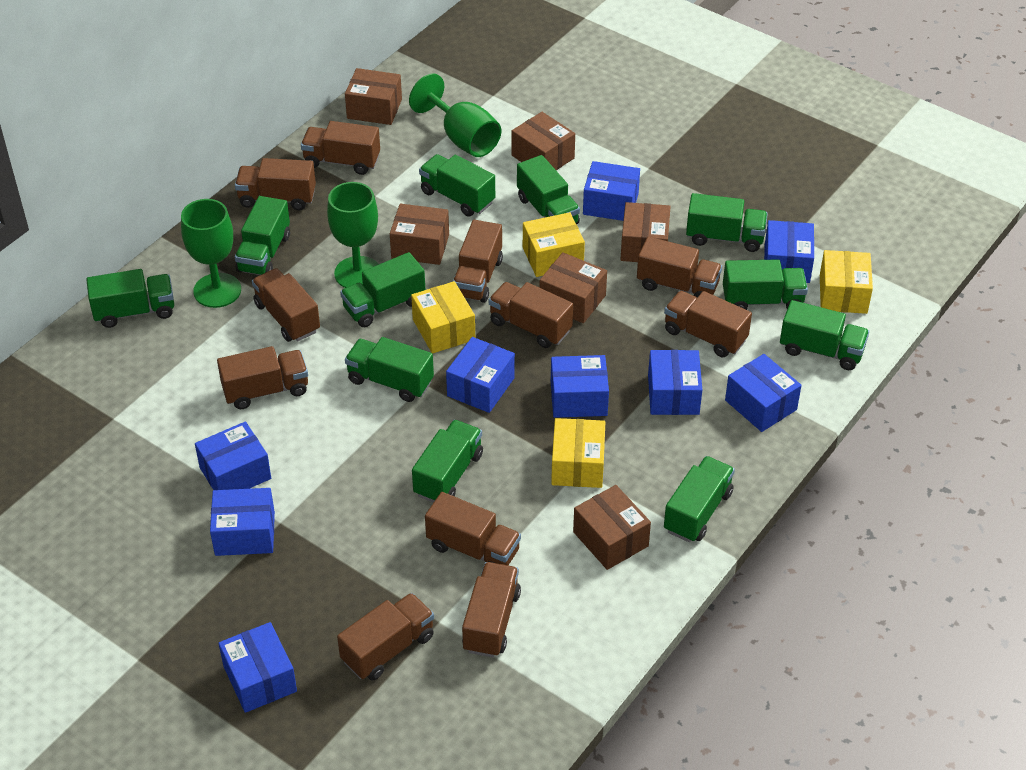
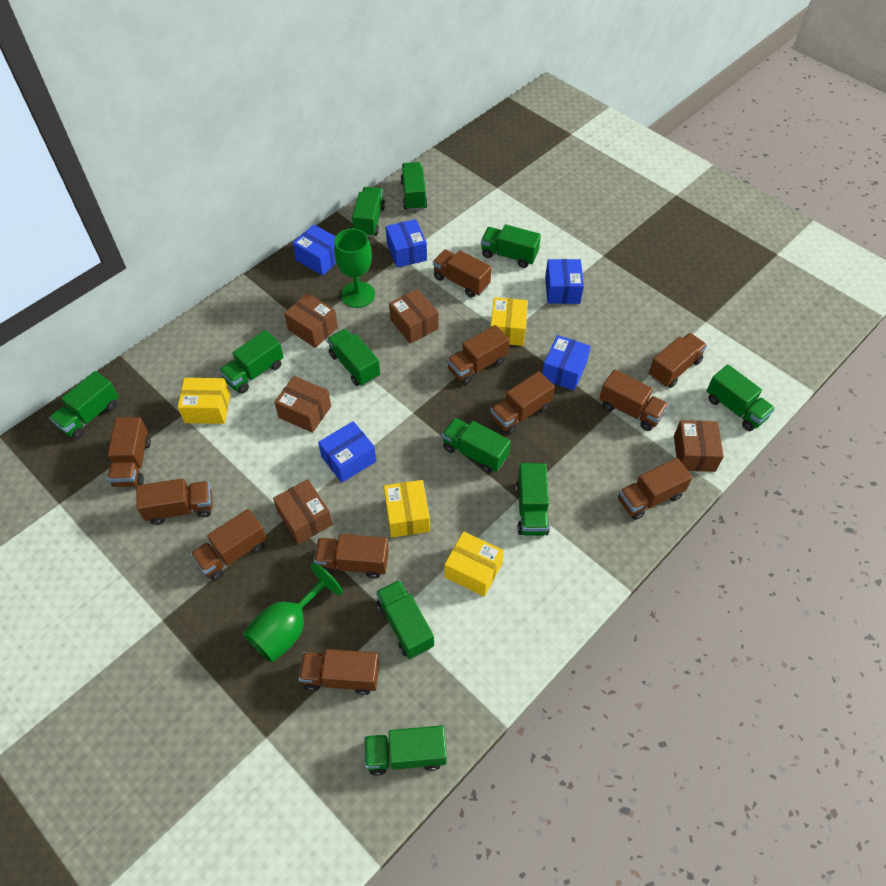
blue box: 9 -> 5
brown box: 6 -> 5
green goblet: 3 -> 2

